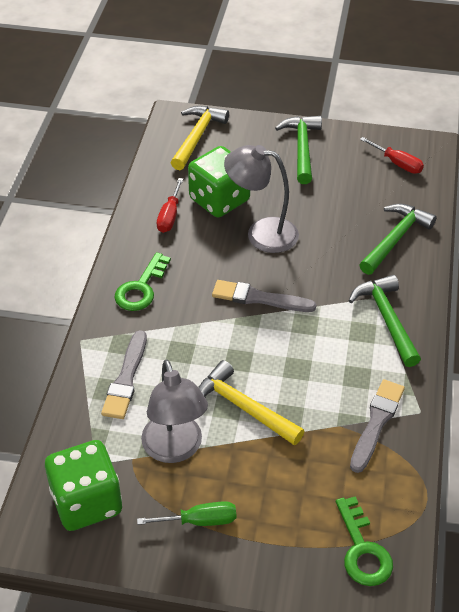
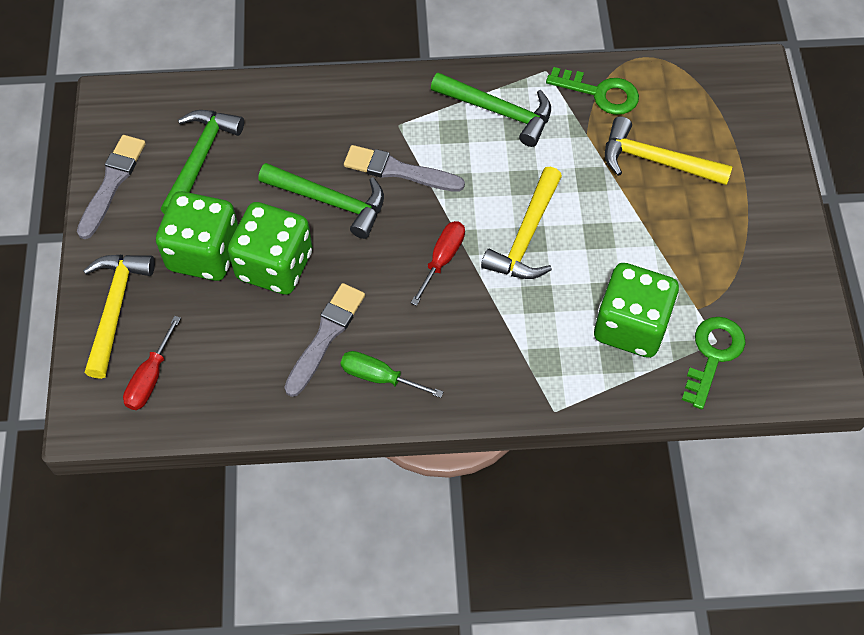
green dice: 2 -> 3
grey lamp: 2 -> 0
yellow hammer: 2 -> 3

